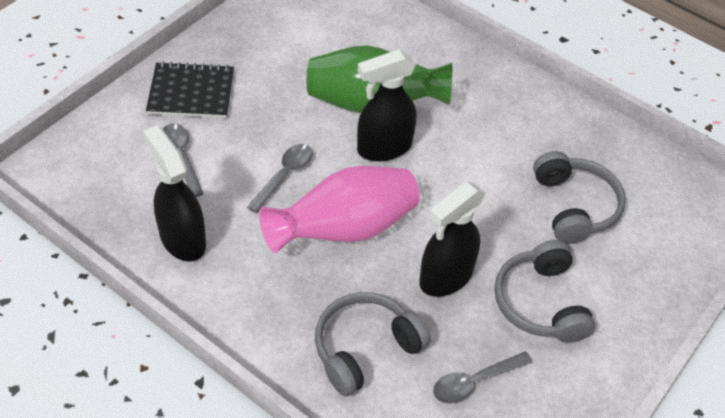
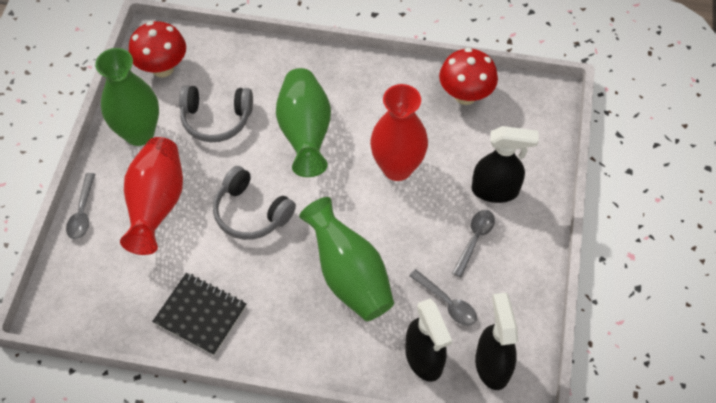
green vase: 1 -> 3
grey headphones: 3 -> 2
pink vase: 1 -> 0
red mushroom: 0 -> 2
red vase: 0 -> 2

